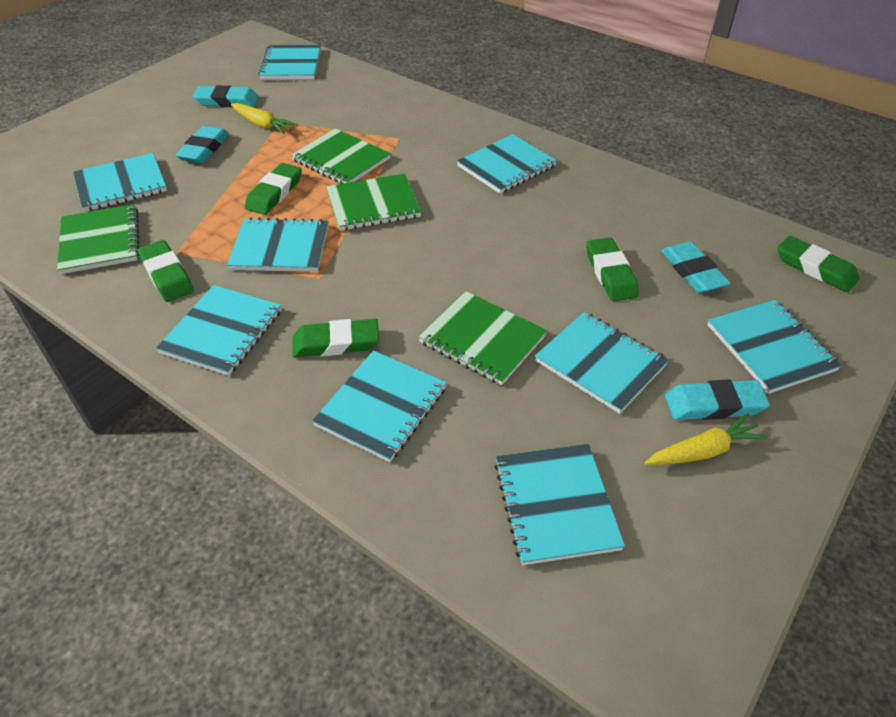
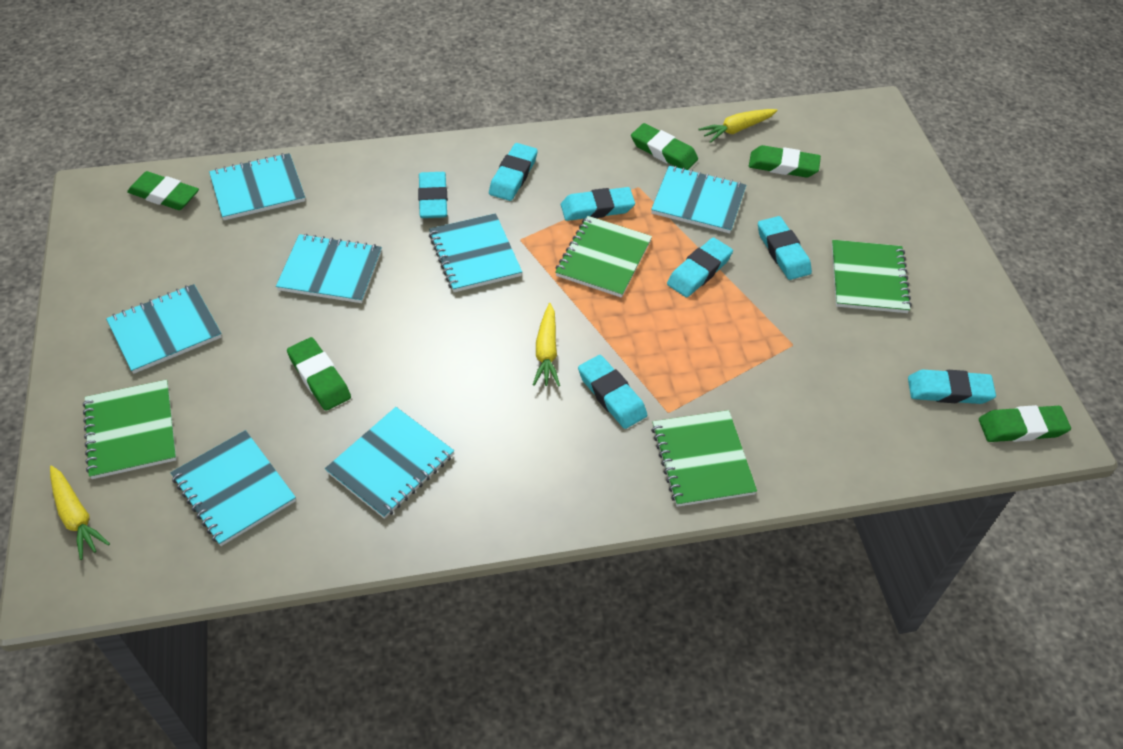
turquoise eraser: 4 -> 7
turquoise notebook: 9 -> 7
yellow carrot: 2 -> 3

